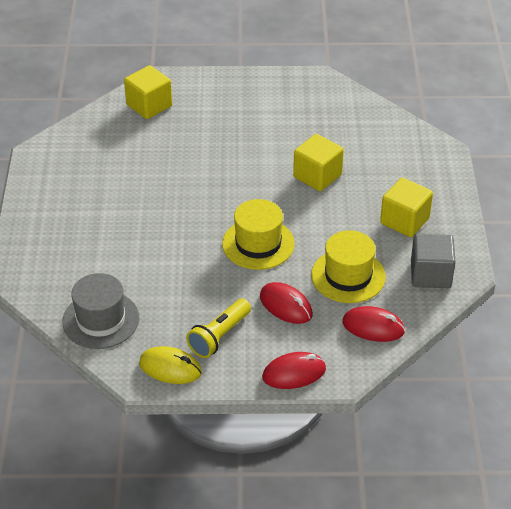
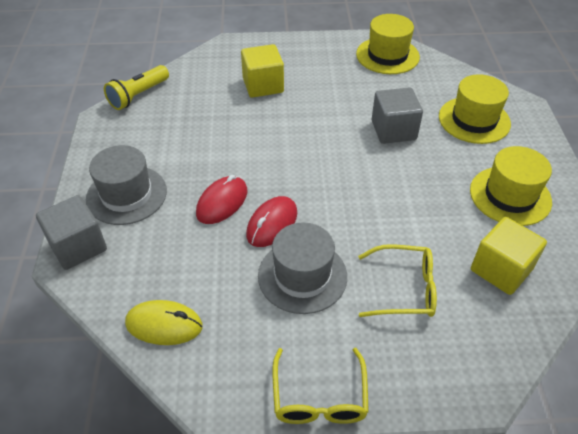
grey cube: 1 -> 2
grey hat: 1 -> 2
red mouse: 3 -> 2
yellow cube: 3 -> 2
yellow glasses: 0 -> 2
yellow hat: 2 -> 3

